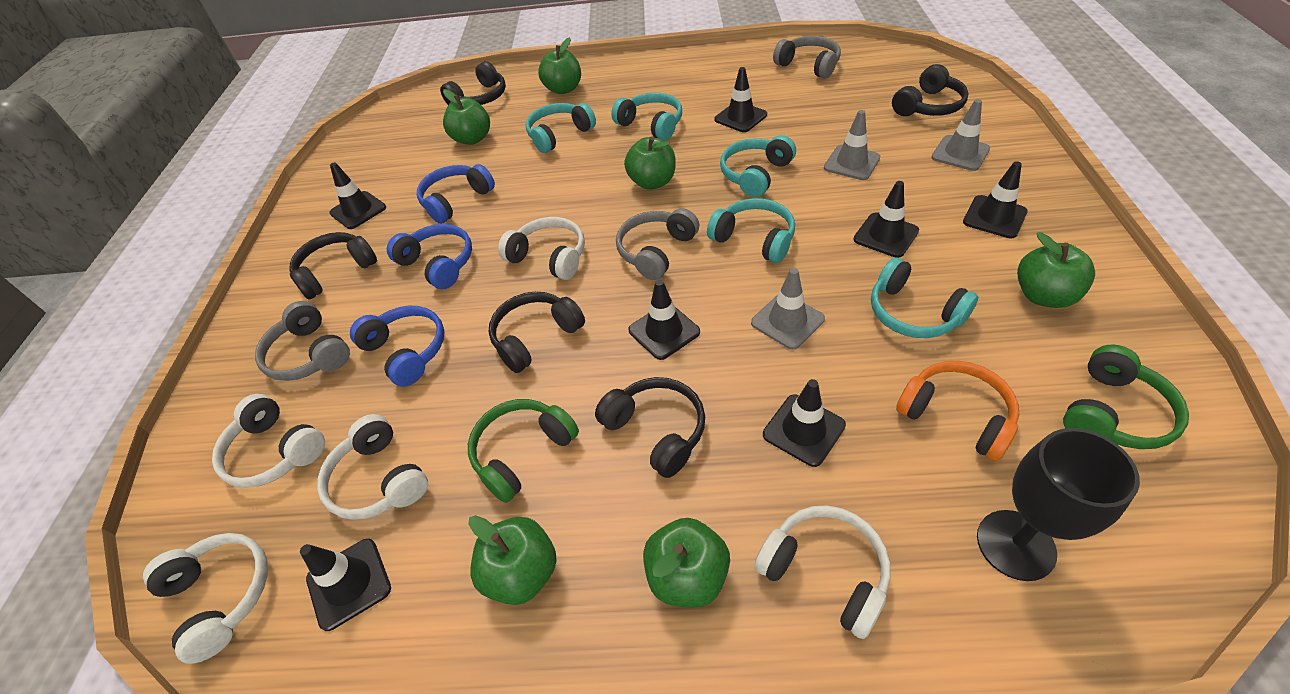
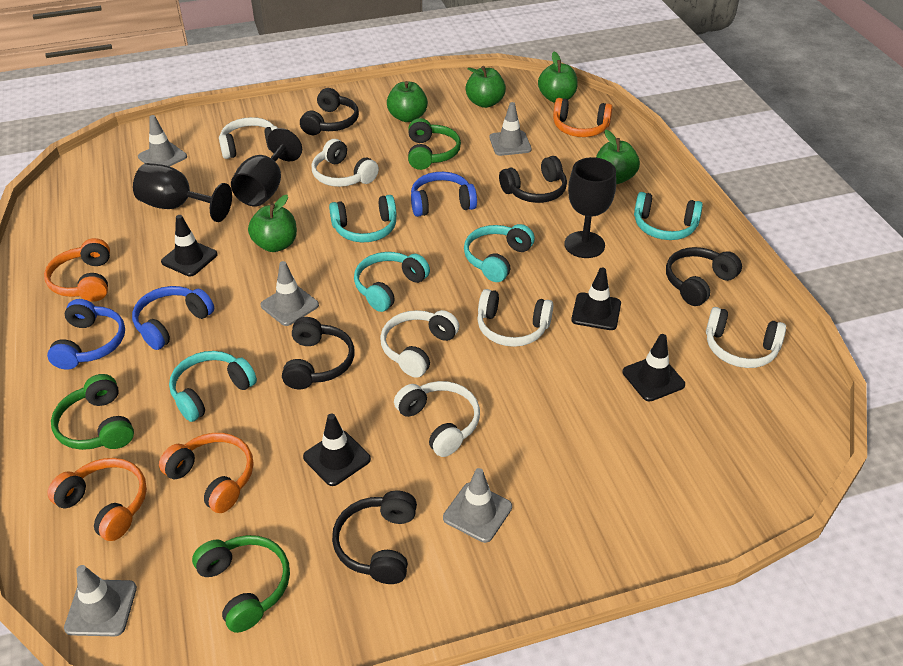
black goblet: 1 -> 3
black traffic cone: 7 -> 4
green apple: 6 -> 5
green headphones: 2 -> 3
grey headphones: 3 -> 0
grey traffic cone: 3 -> 5
orange headphones: 1 -> 4
white headphones: 5 -> 6

